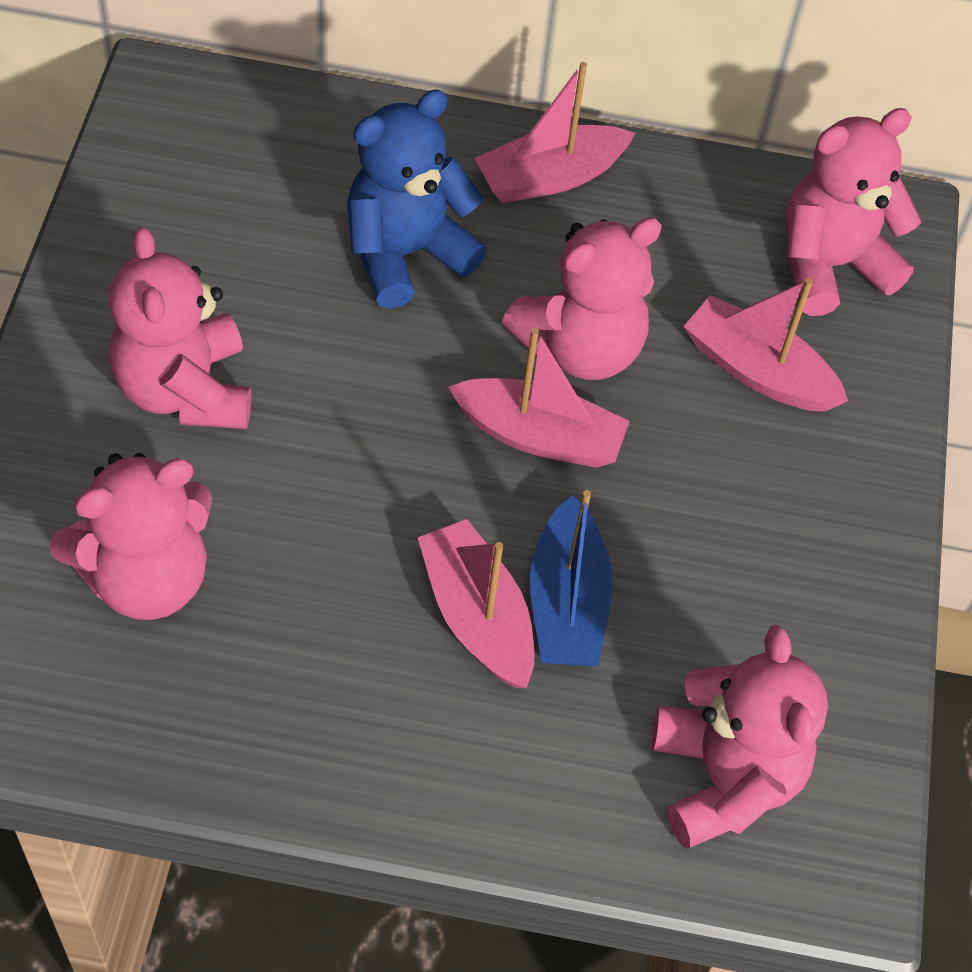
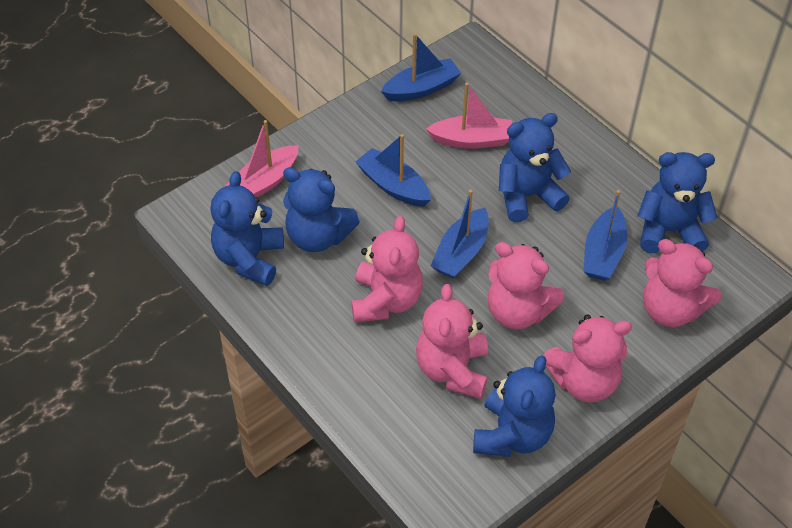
blue boat: 1 -> 4
blue teddy bear: 1 -> 5
pink boat: 4 -> 2

